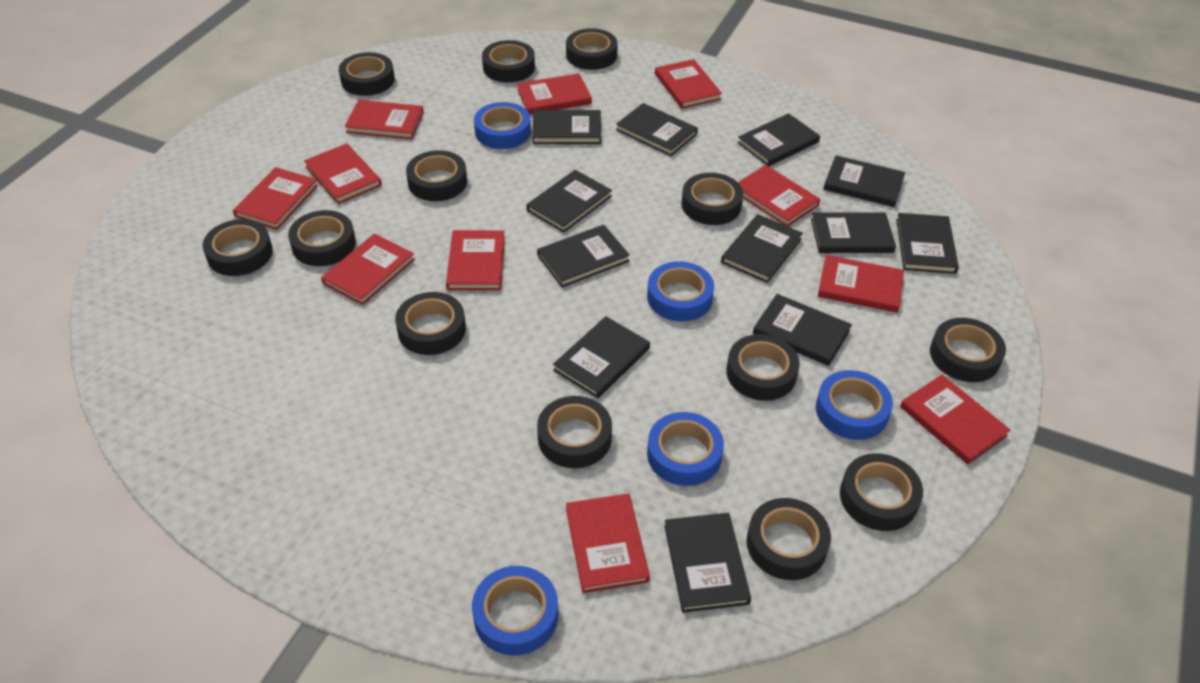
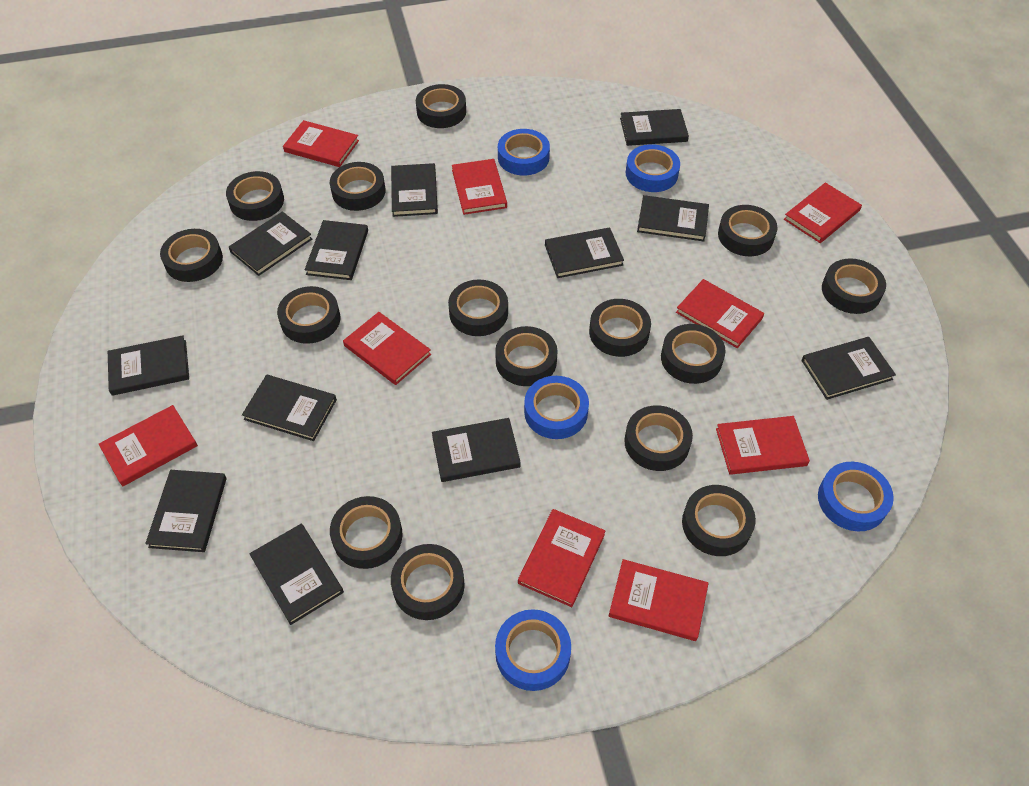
black tape: 13 -> 15
red book: 11 -> 9

